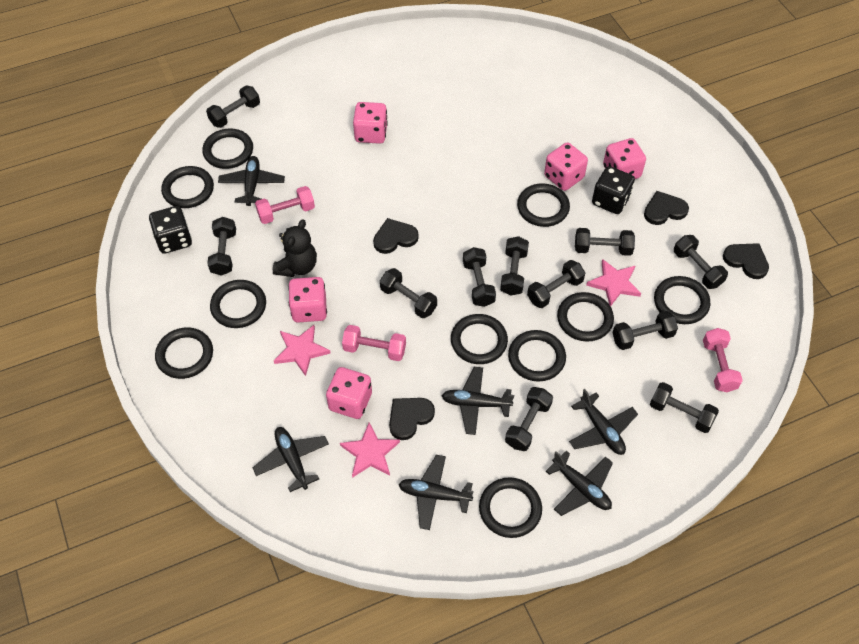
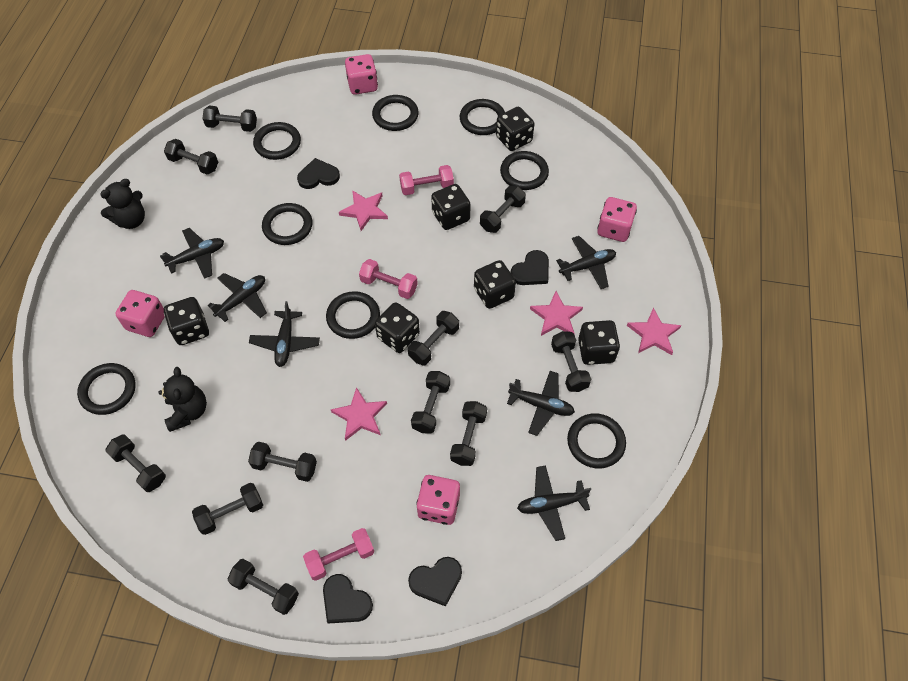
black dice: 2 -> 6
black ring: 10 -> 8
black teddy bear: 1 -> 2
pink dice: 5 -> 4
pink star: 3 -> 4

